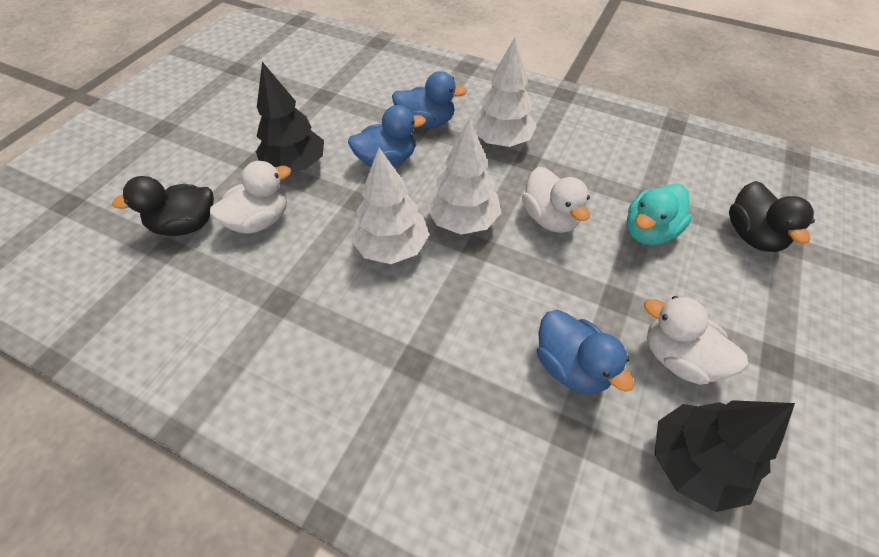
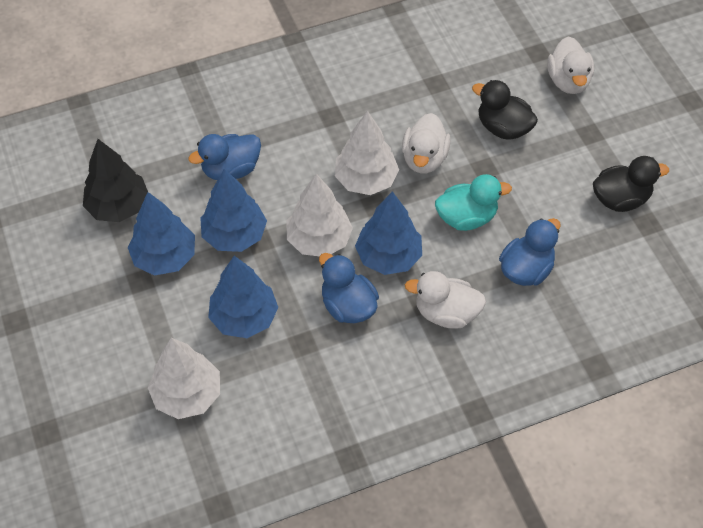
black tree: 2 -> 1
blue tree: 0 -> 4

